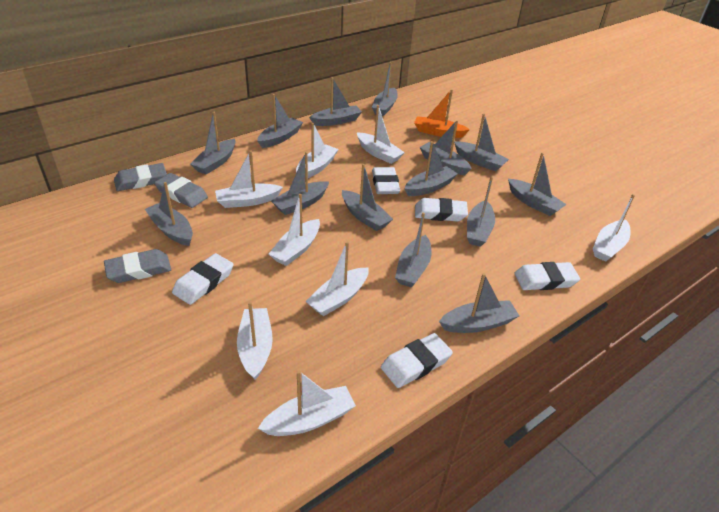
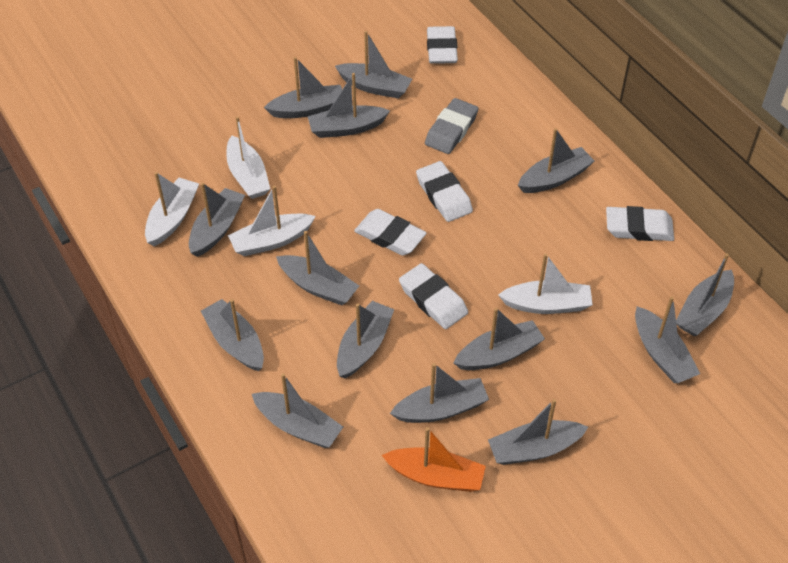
grey eraser: 3 -> 1
white boat: 8 -> 4

